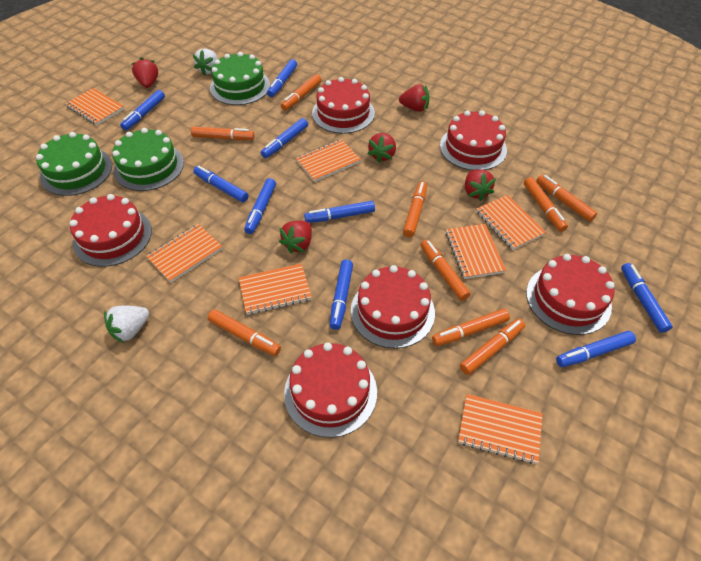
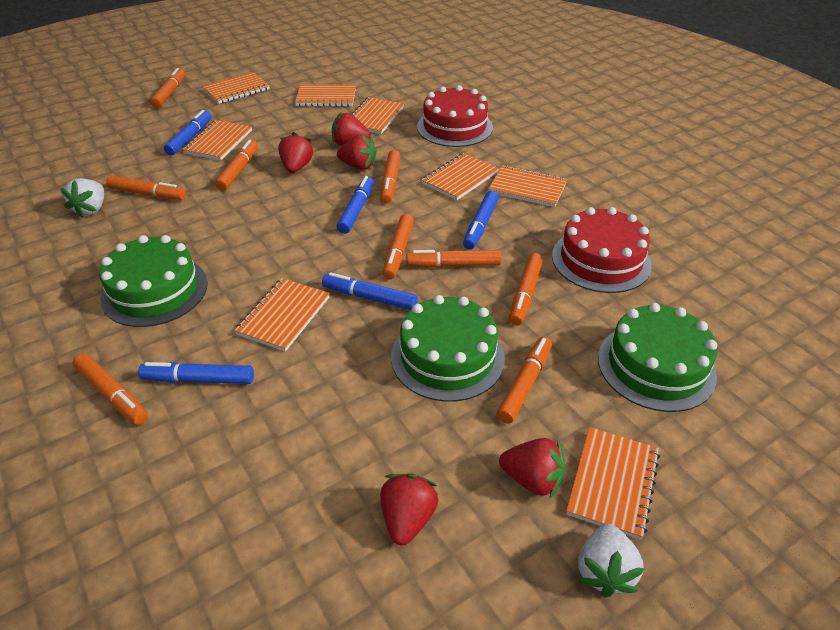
blue marker: 9 -> 5
orange notebook: 7 -> 8
red cake: 6 -> 2

